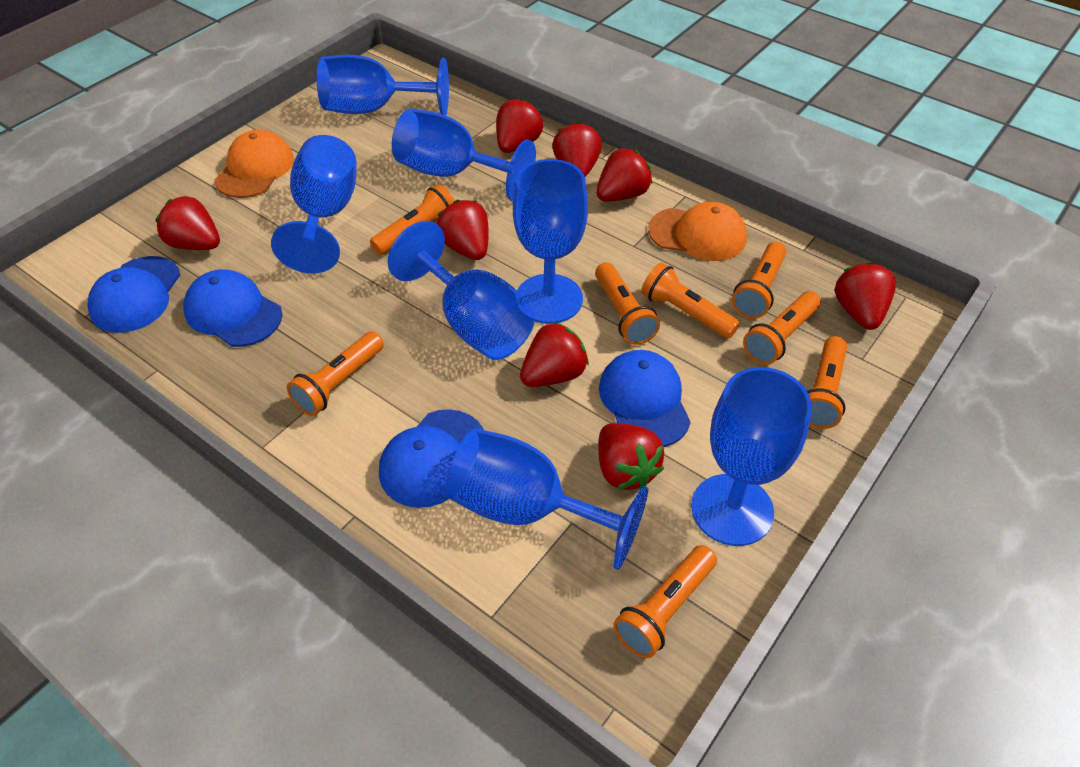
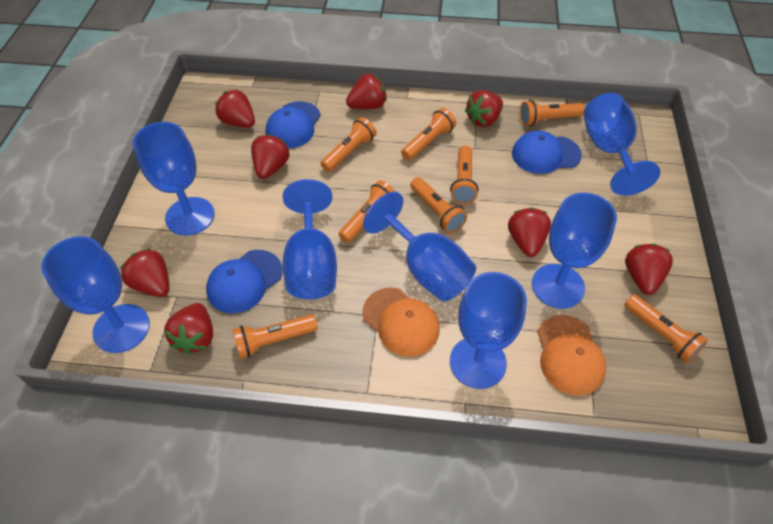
blue cap: 4 -> 3

